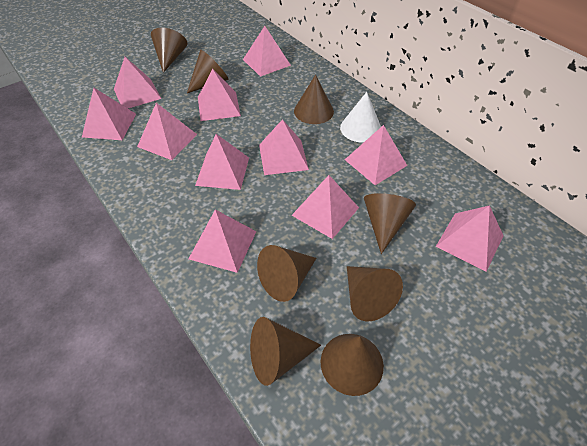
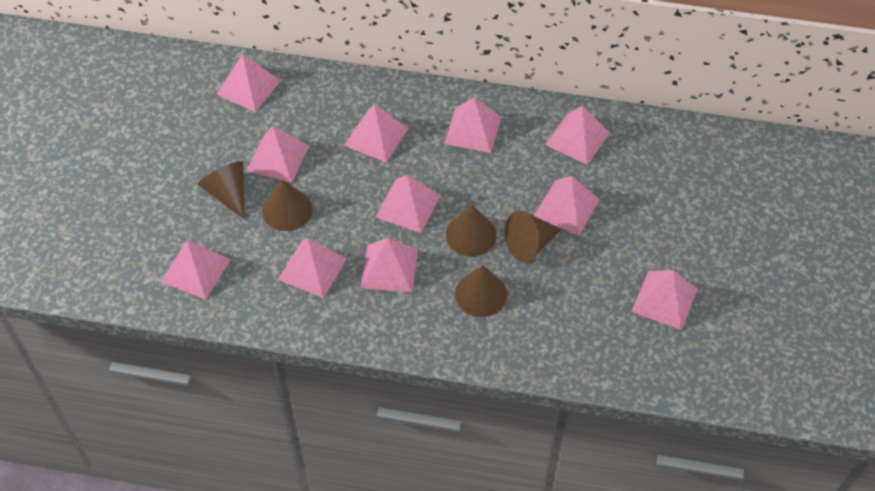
brown cone: 8 -> 5
white cone: 1 -> 0

